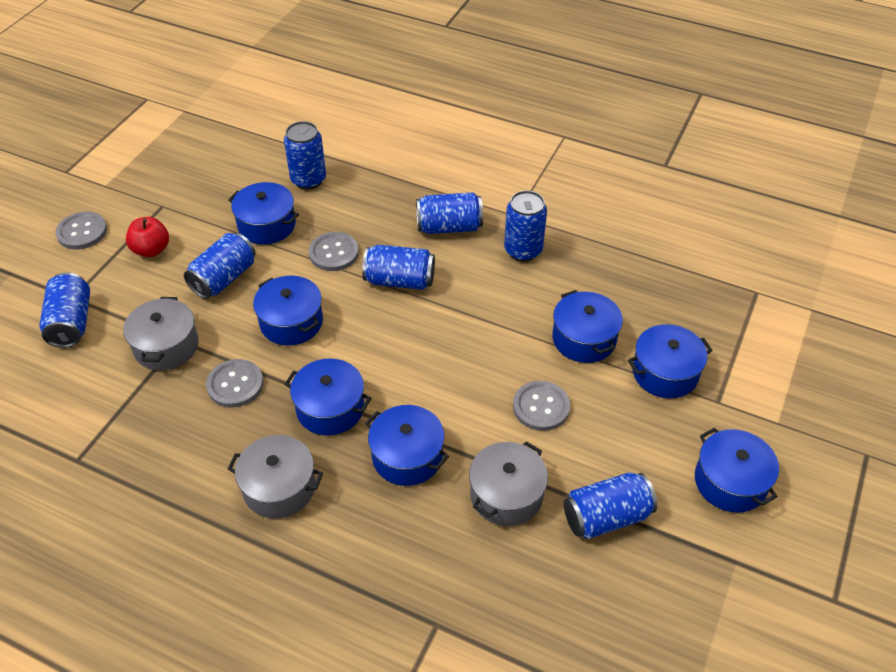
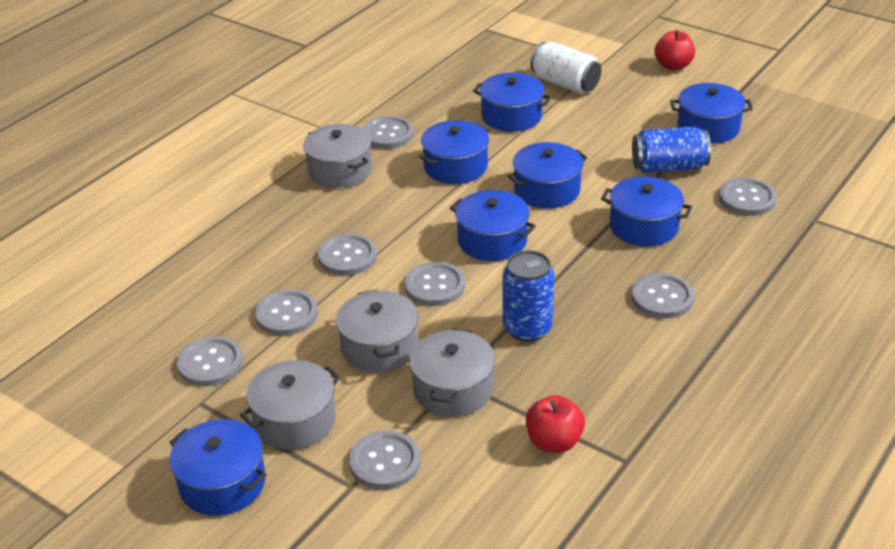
blue can: 7 -> 2
grey button: 4 -> 8
grey pot: 3 -> 4
red apple: 1 -> 2
white can: 0 -> 1

